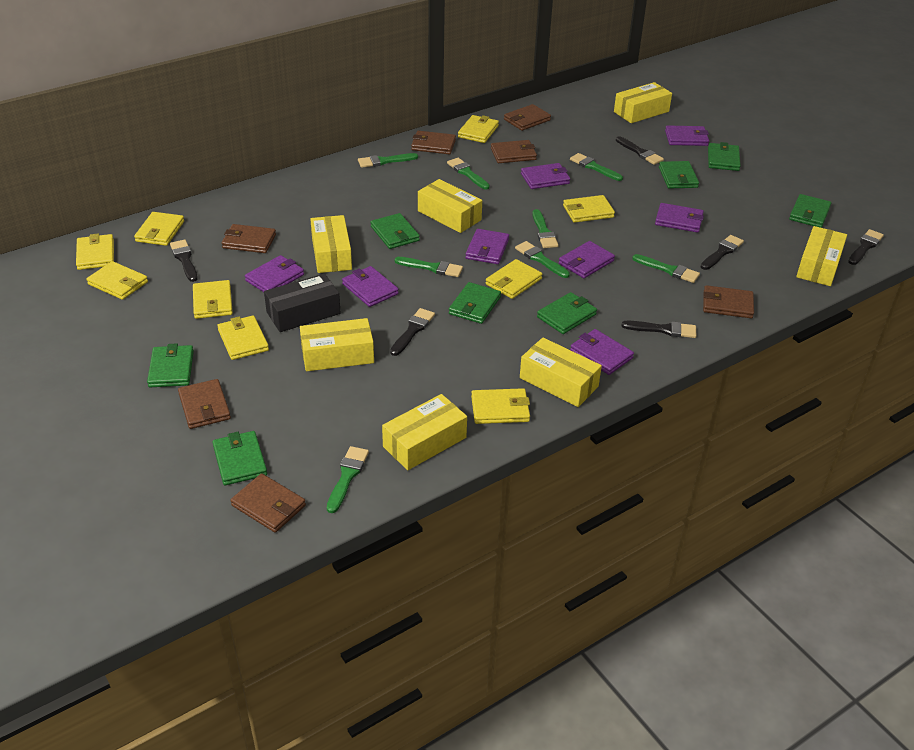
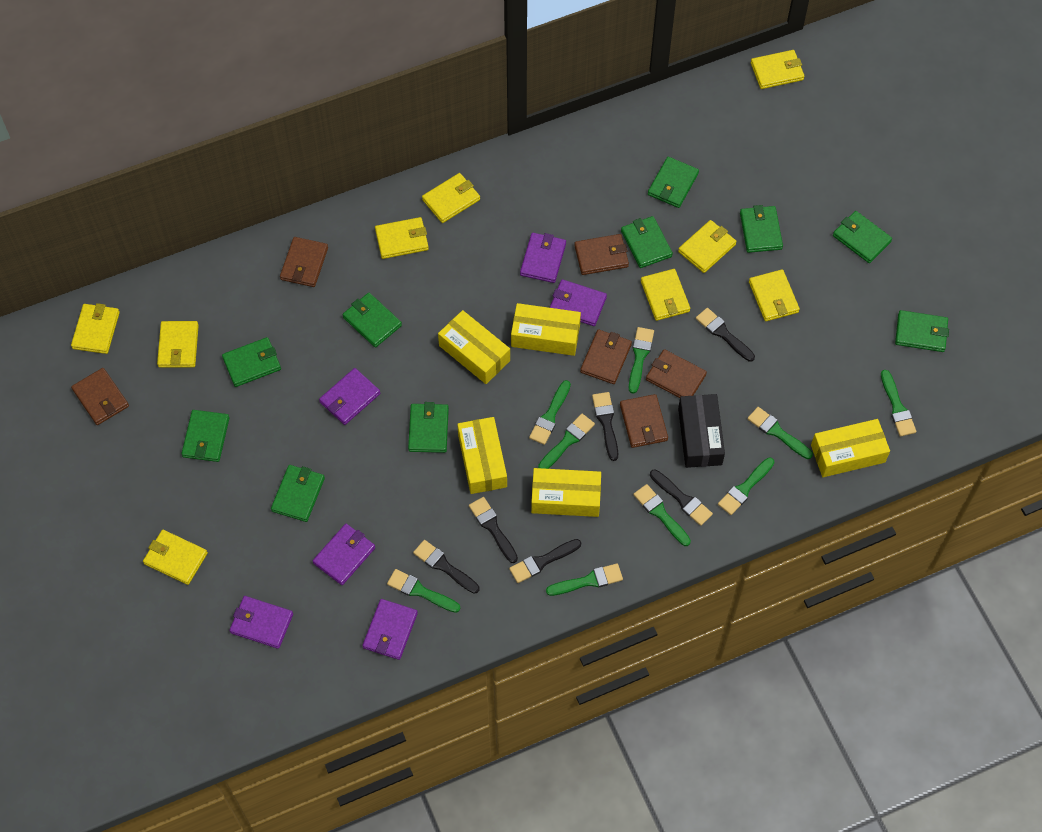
brown wallet: 7 -> 6
green brush: 8 -> 9
green wallet: 8 -> 10
purple wallet: 8 -> 6
yellow box: 7 -> 5

